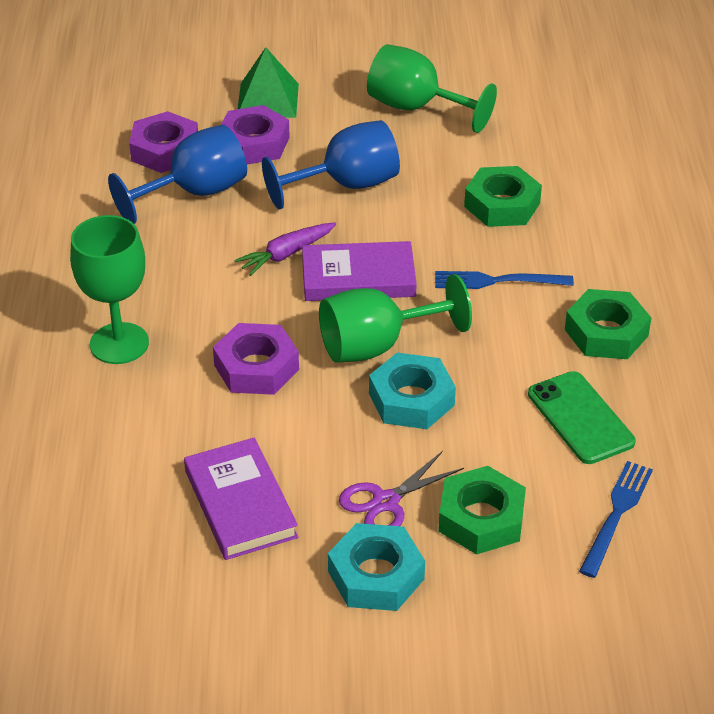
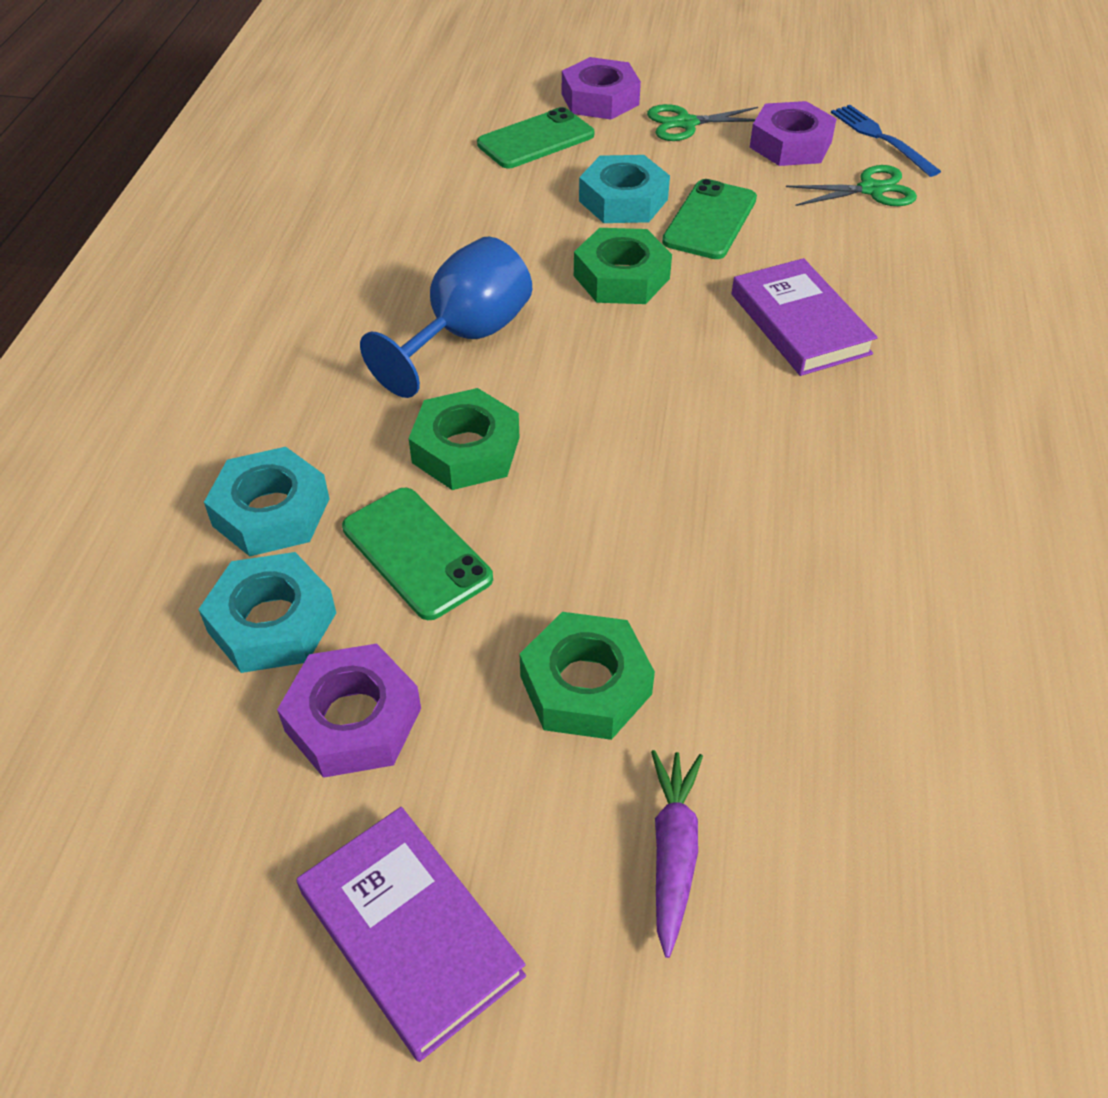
blue fork: 2 -> 1
blue goblet: 2 -> 1
green goblet: 3 -> 0
green phone: 1 -> 3
green pyramid: 1 -> 0
green scissors: 0 -> 2
purple scissors: 1 -> 0
turquoise nut: 2 -> 3

